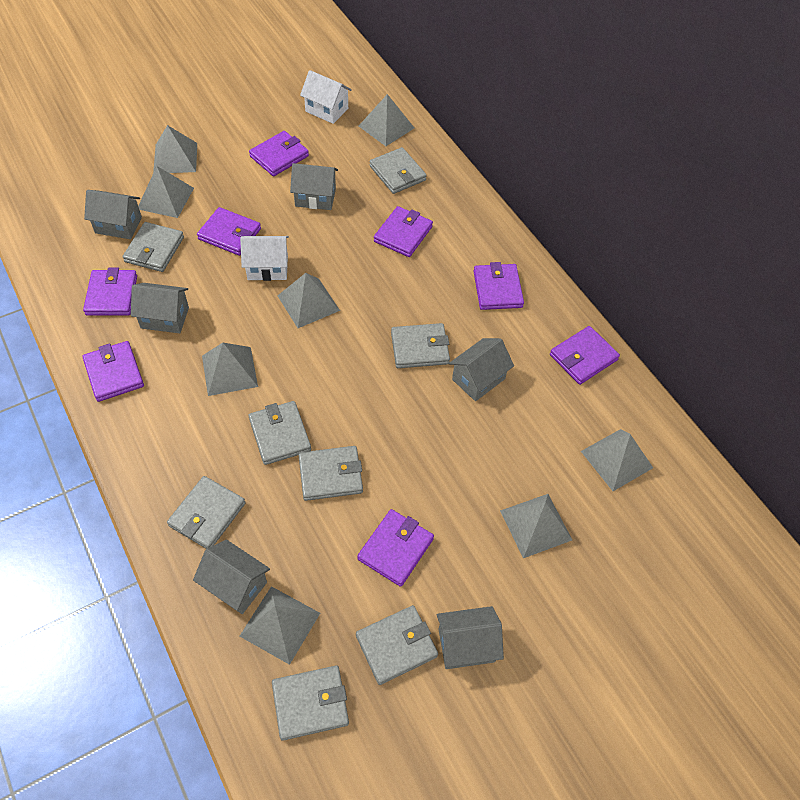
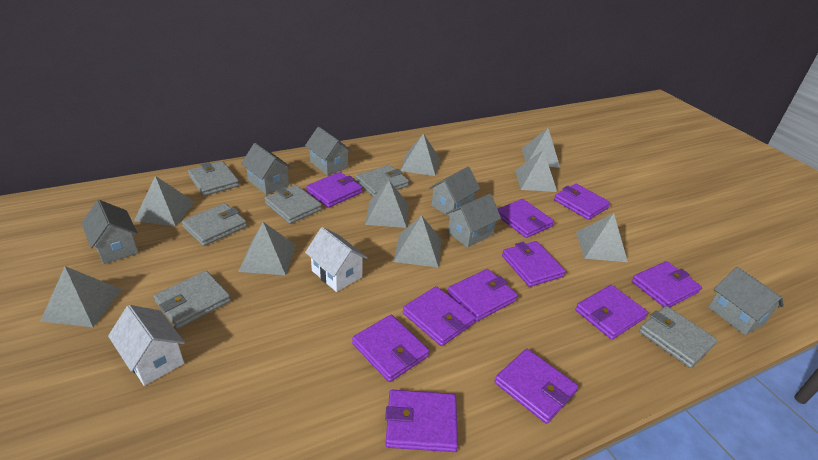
grey pyramid: 8 -> 9
grey wallet: 8 -> 6
purple wallet: 8 -> 11

